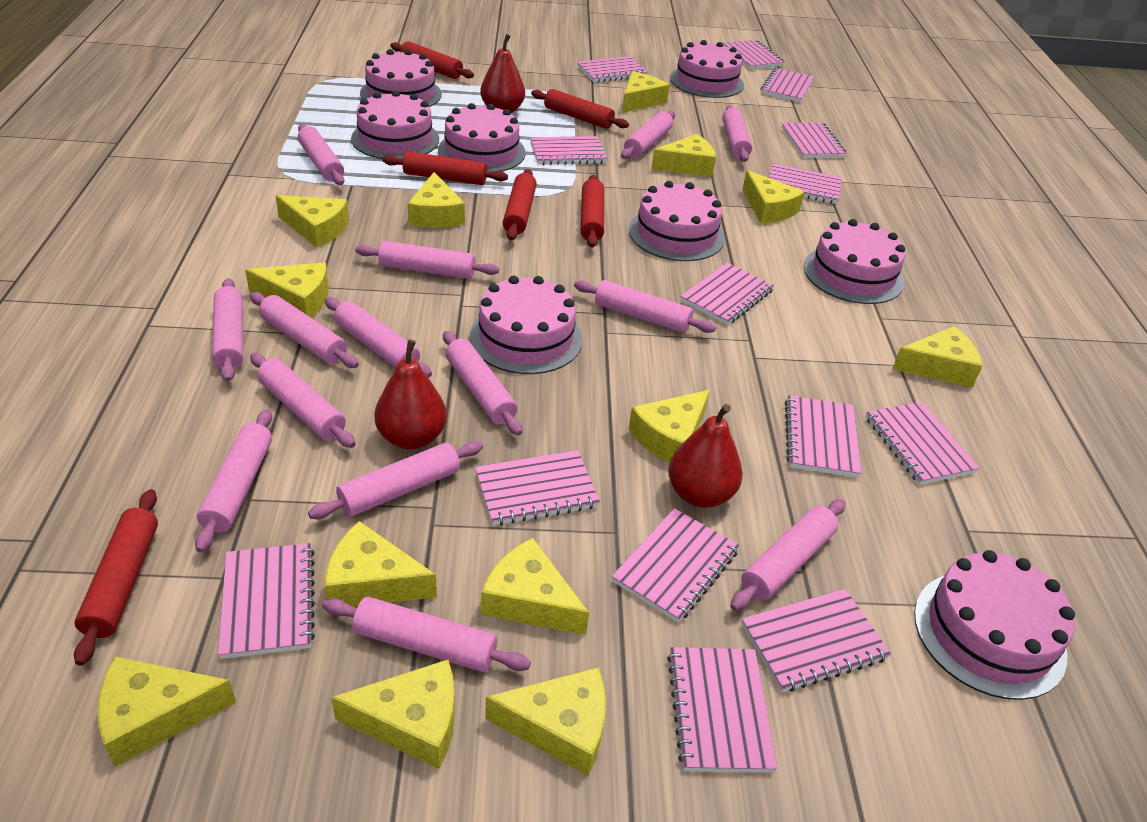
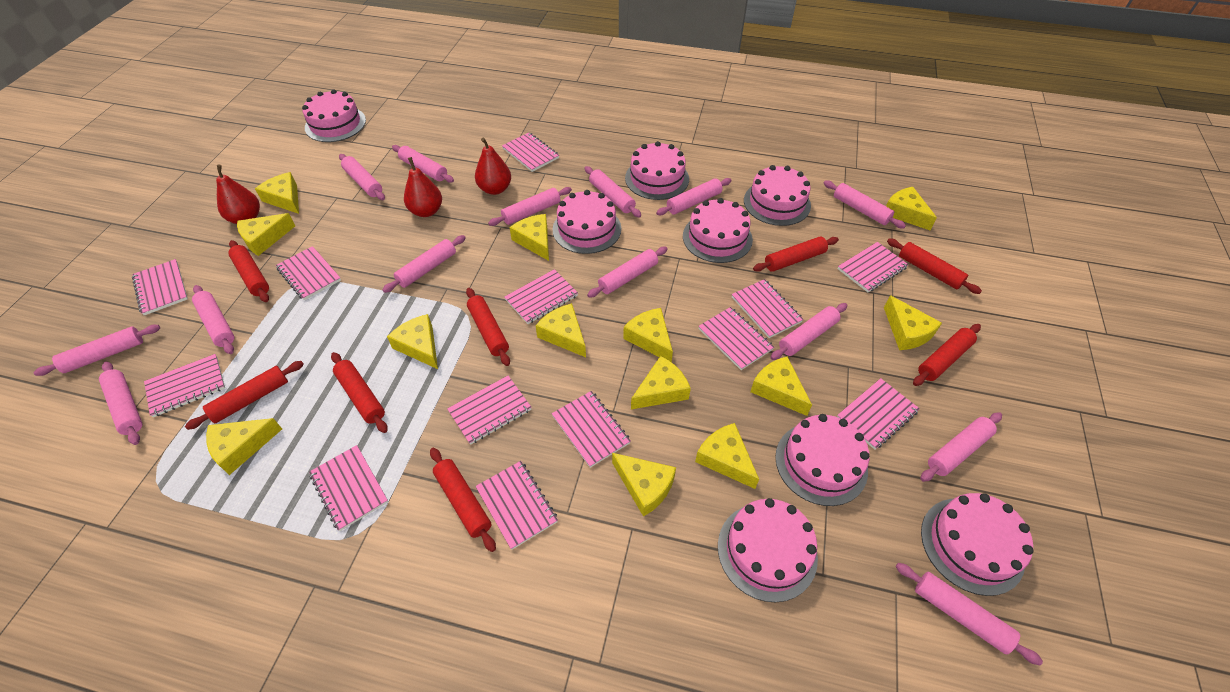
pink notebook: 14 -> 13
red rolling pin: 6 -> 8

